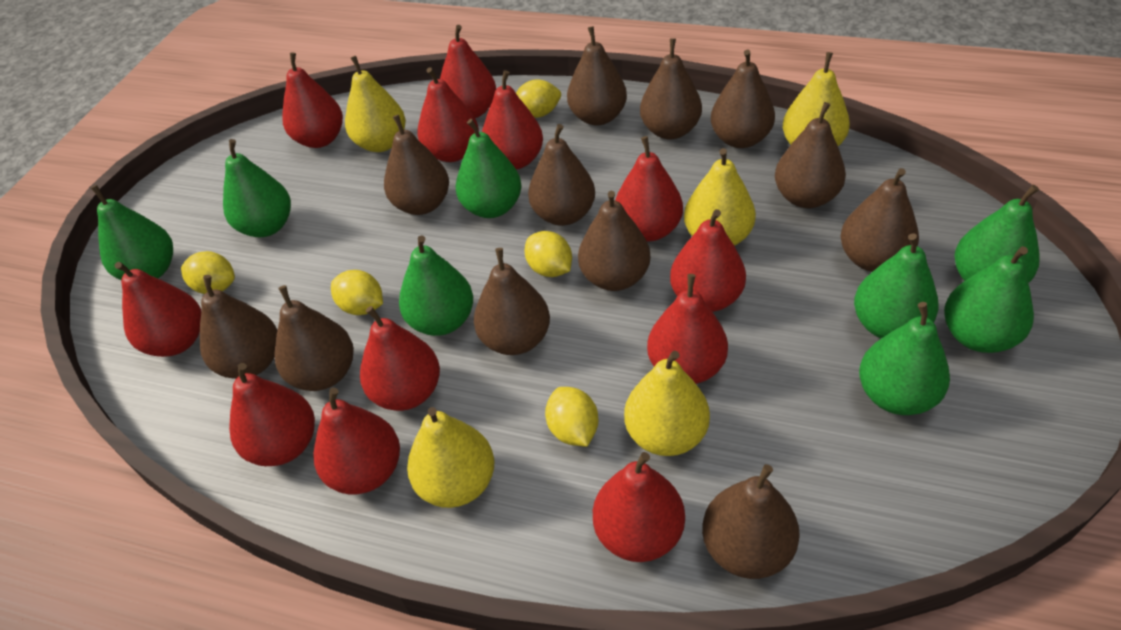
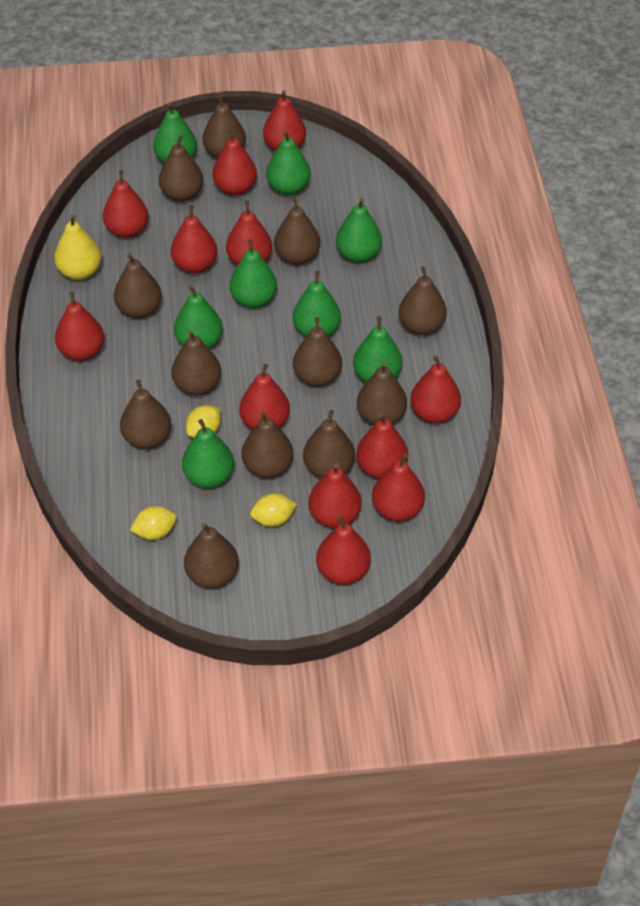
yellow lemon: 5 -> 3
yellow pear: 5 -> 1

